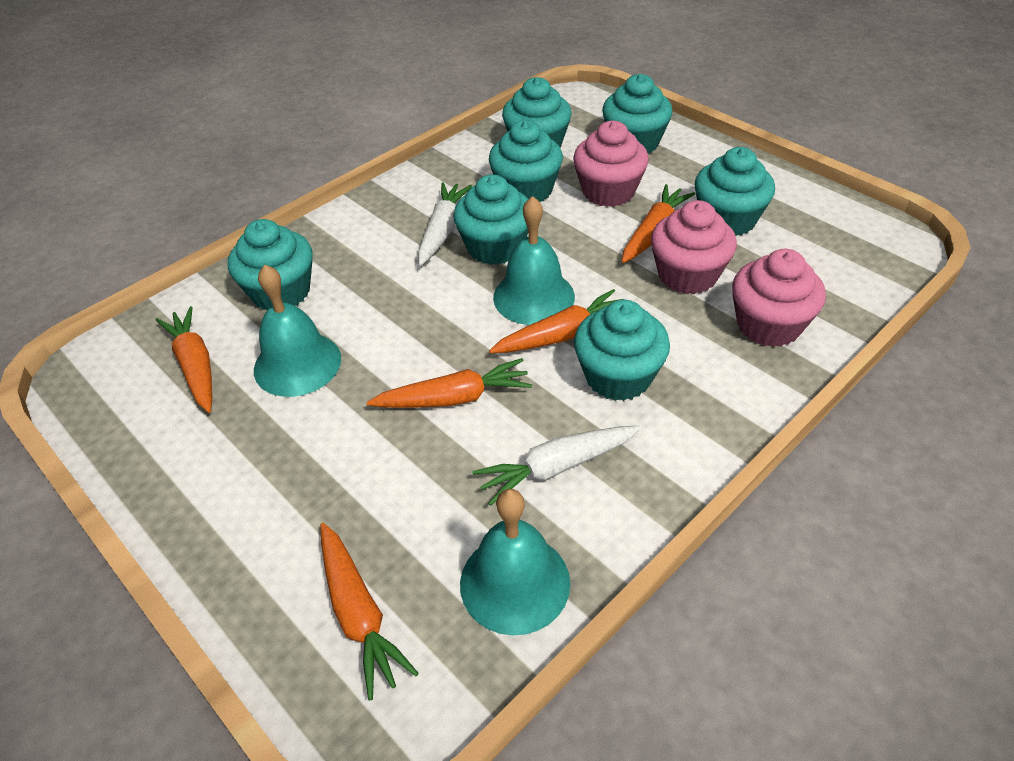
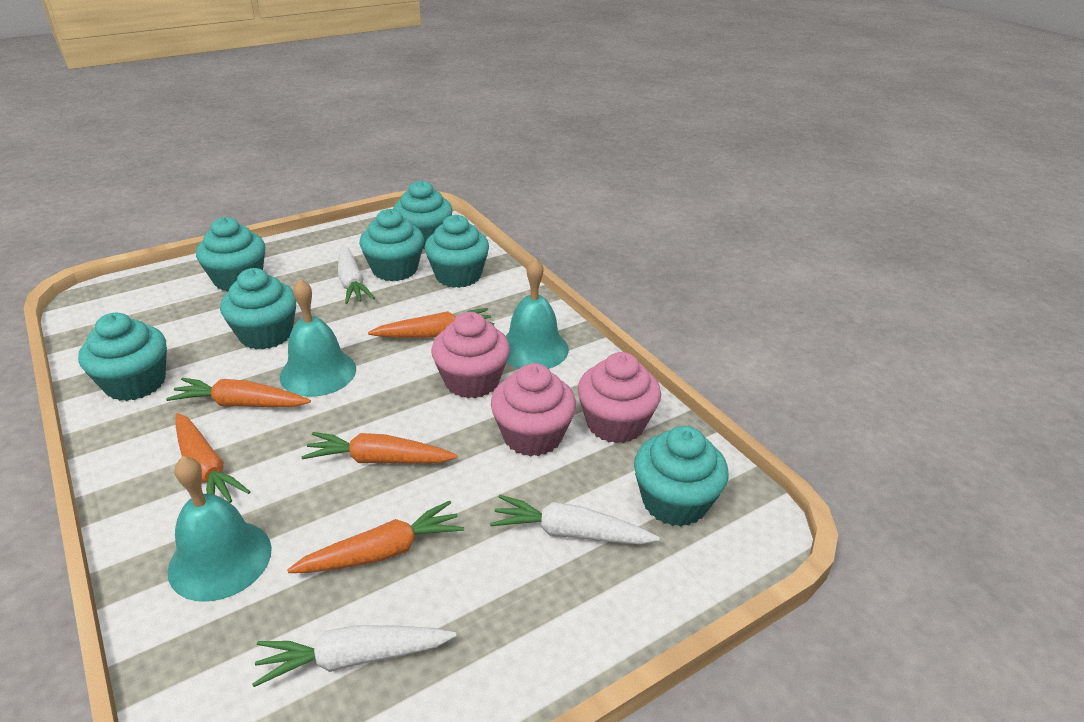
white carrot: 2 -> 3

